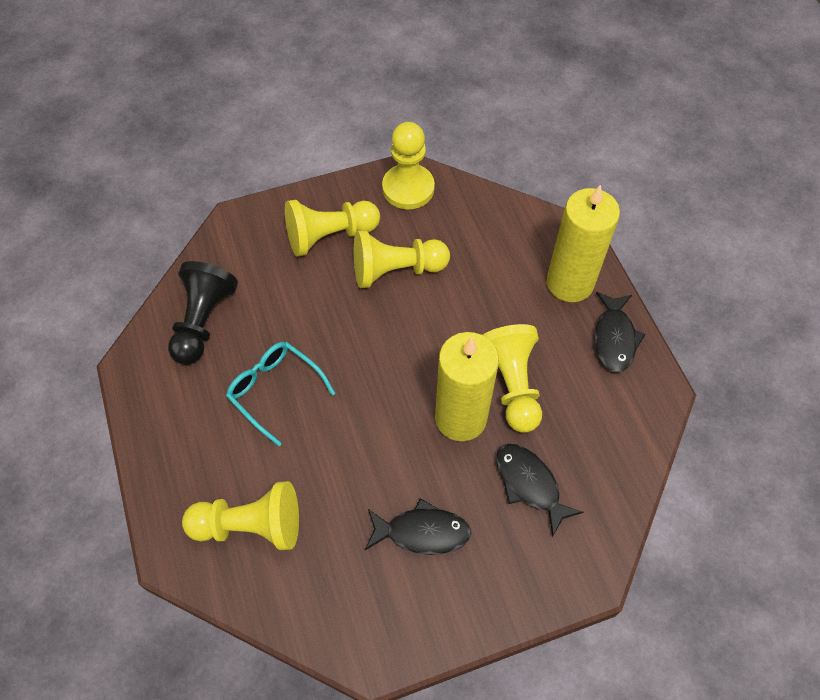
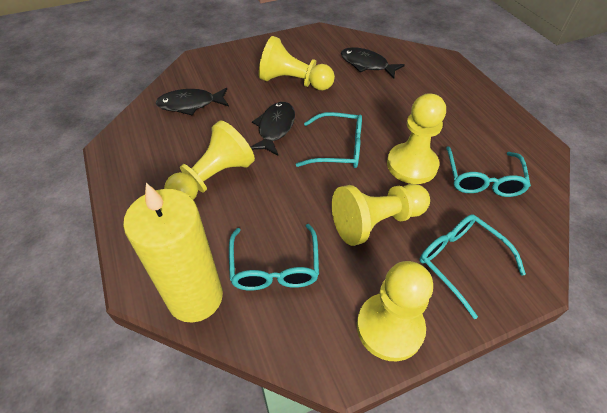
black pawn: 1 -> 0
turquoise glasses: 1 -> 4
yellow candle: 2 -> 1

